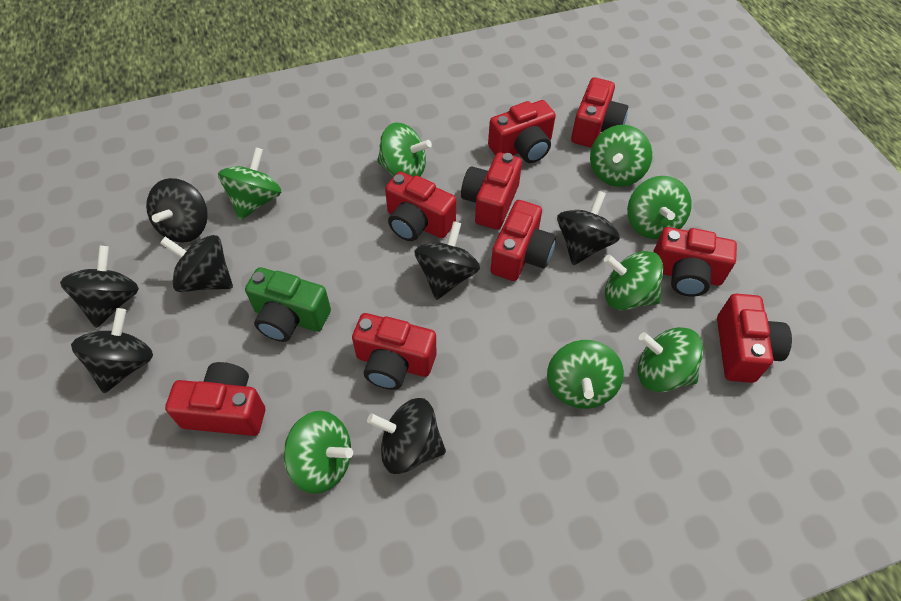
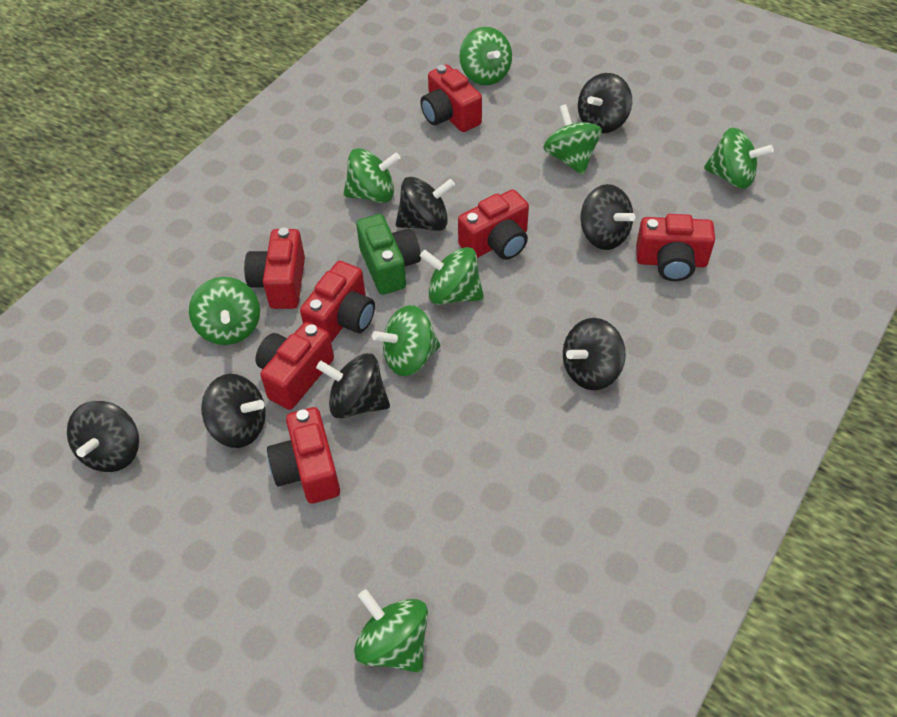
red camera: 9 -> 7

